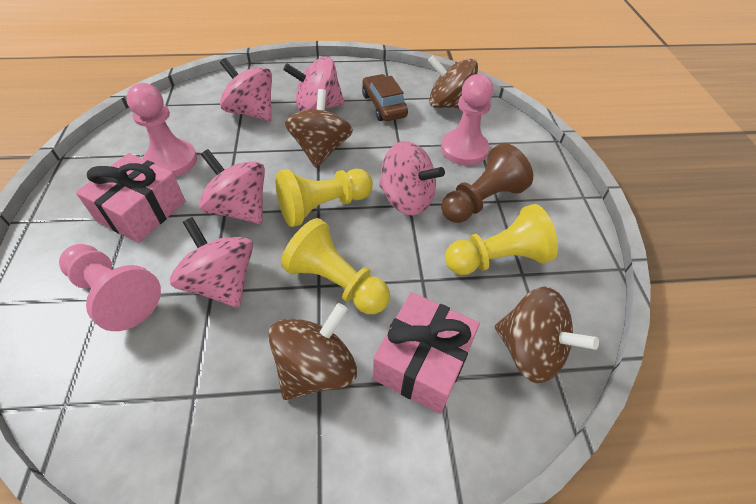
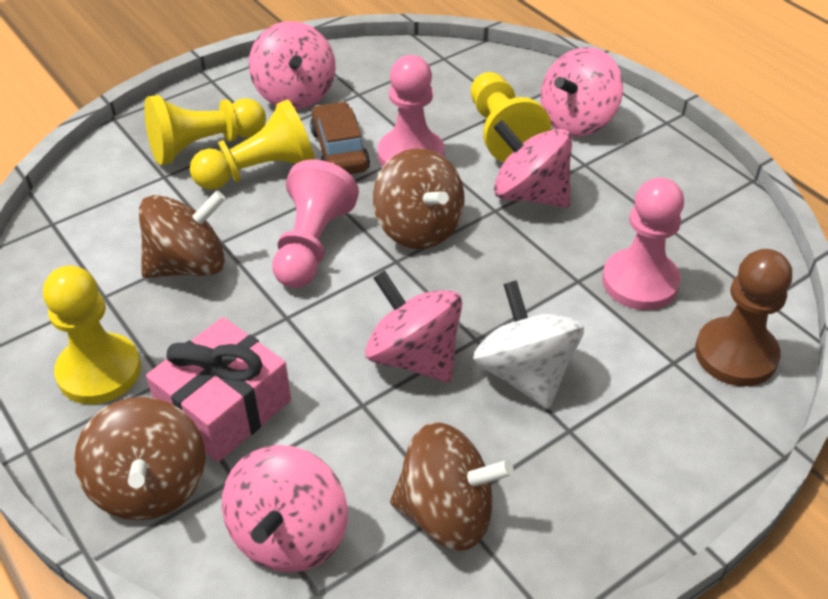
pink gift: 2 -> 1
white spinning top: 0 -> 1
yellow pawn: 3 -> 4

